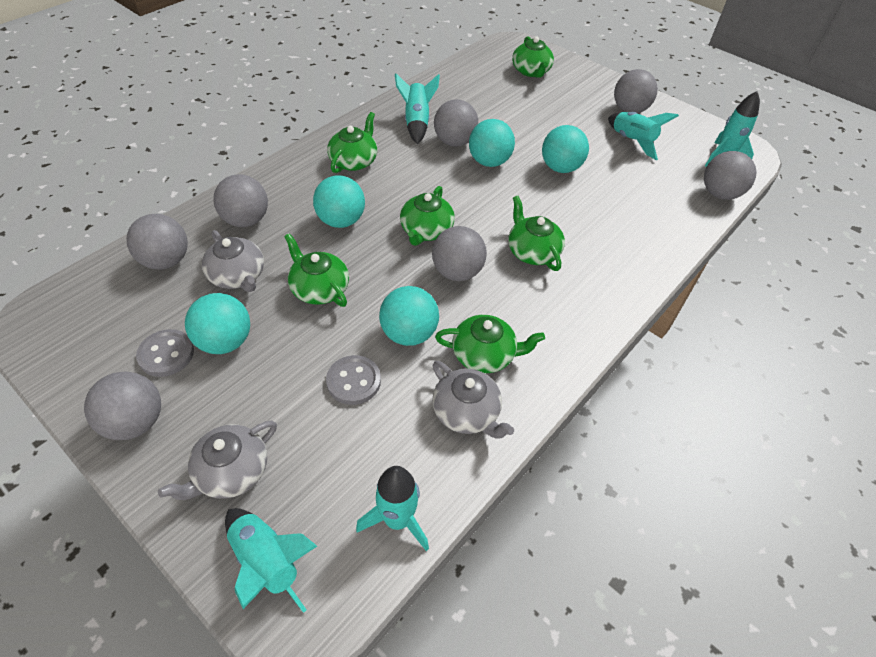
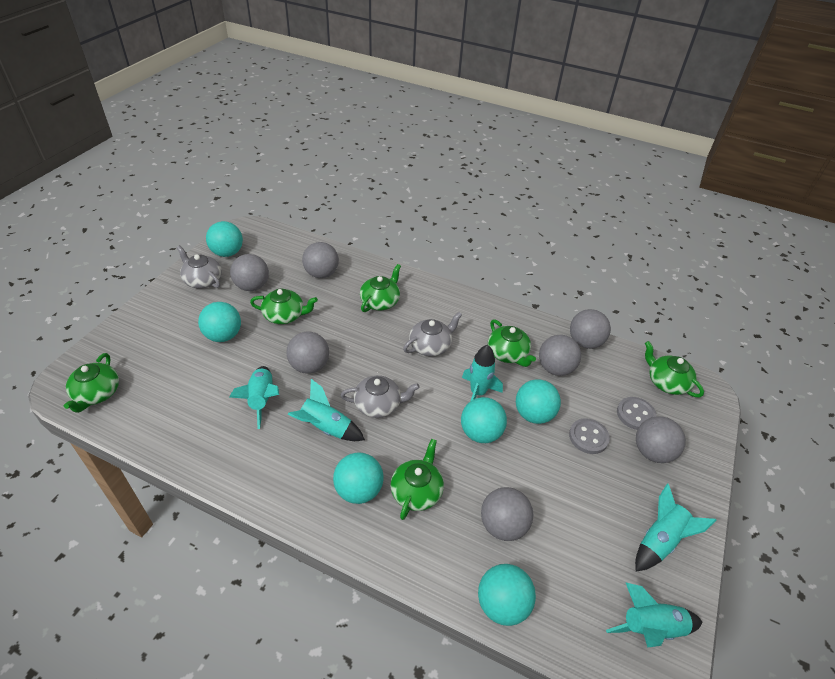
turquoise ball: 5 -> 6

